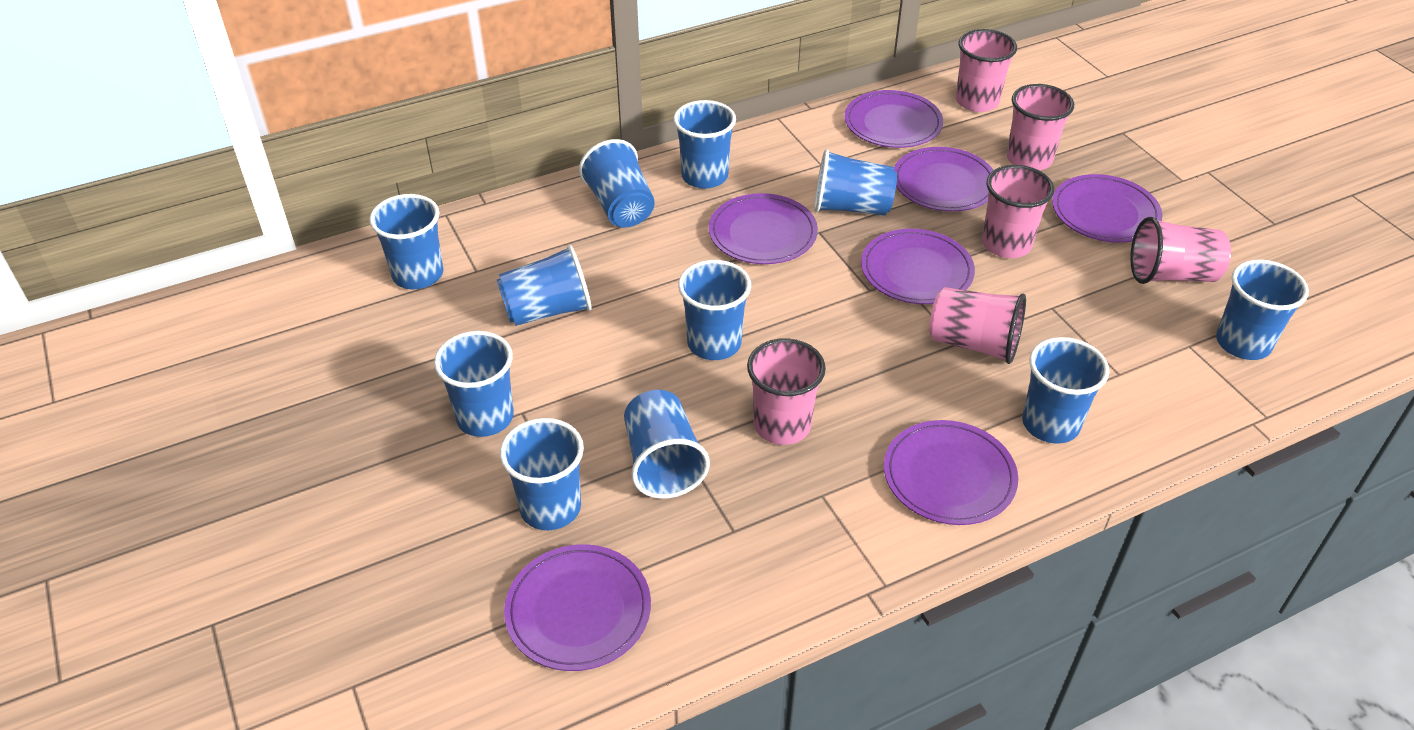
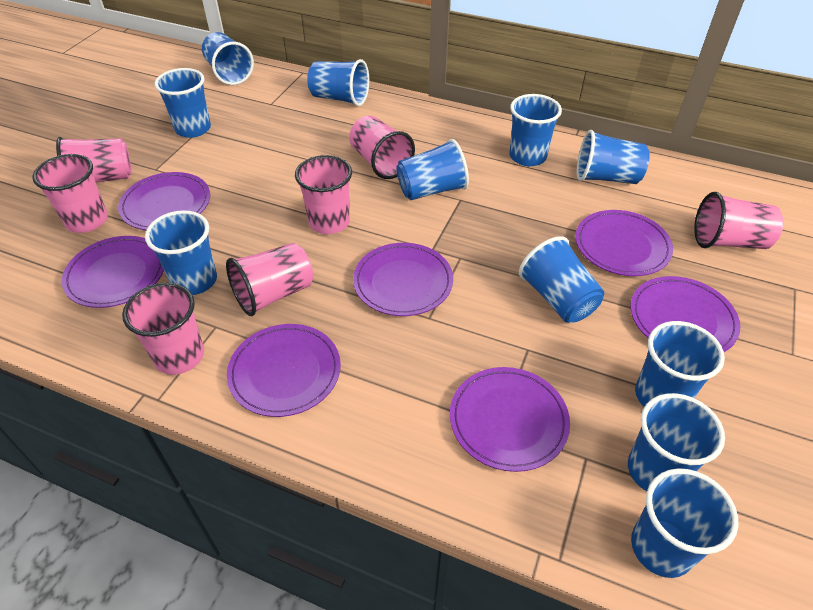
pink cup: 6 -> 7

